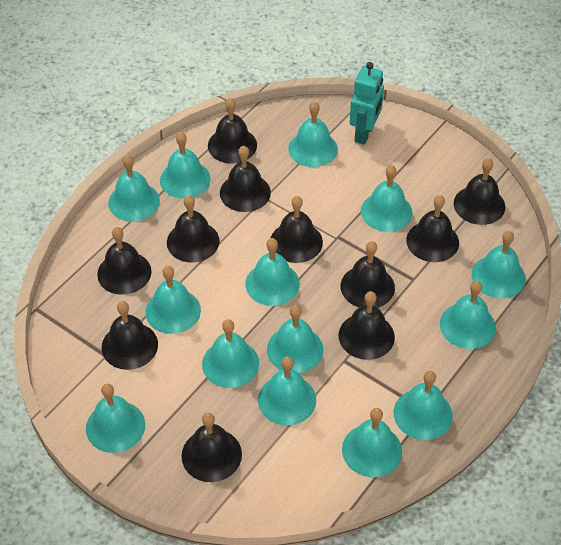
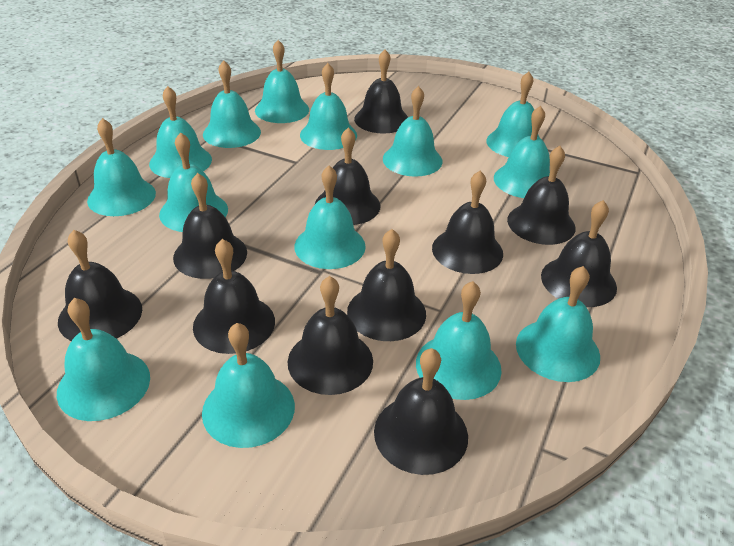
turquoise robot: 1 -> 0

